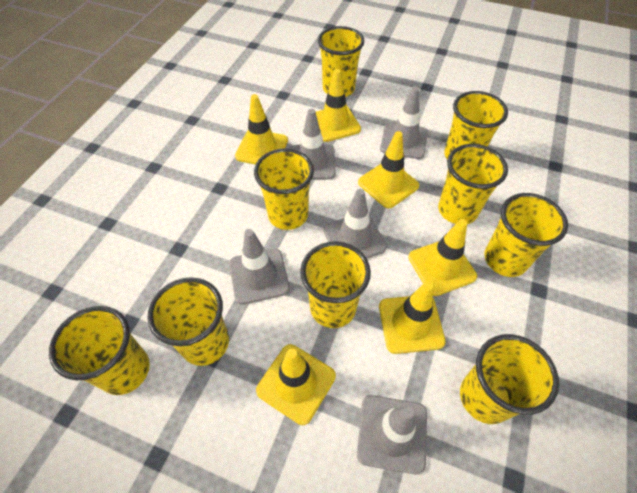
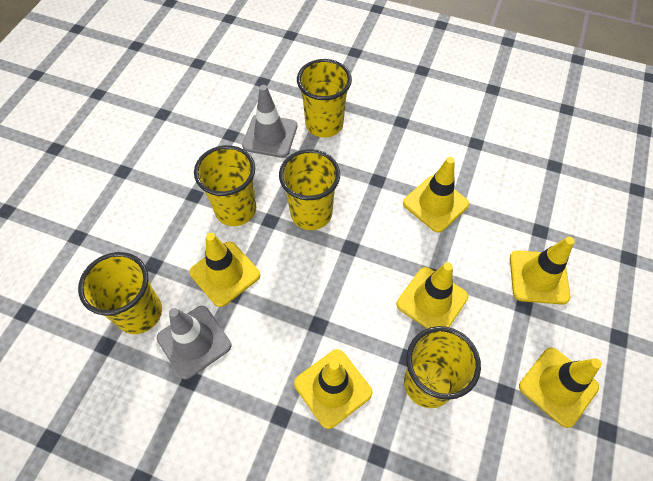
grey traffic cone: 5 -> 2
yellow cup: 9 -> 5

